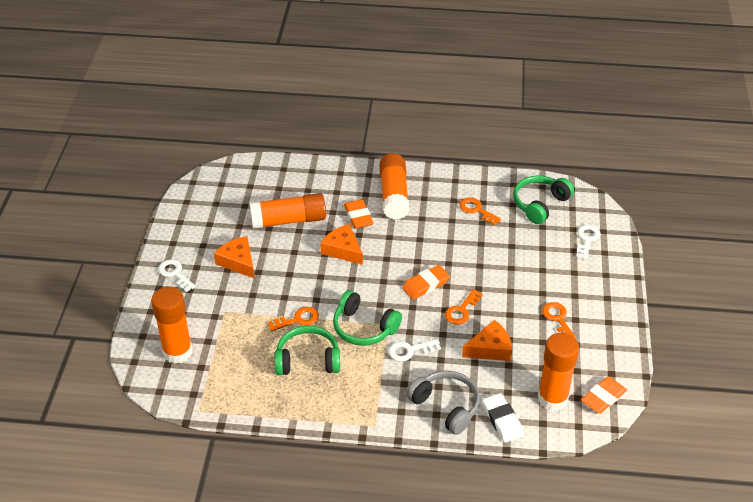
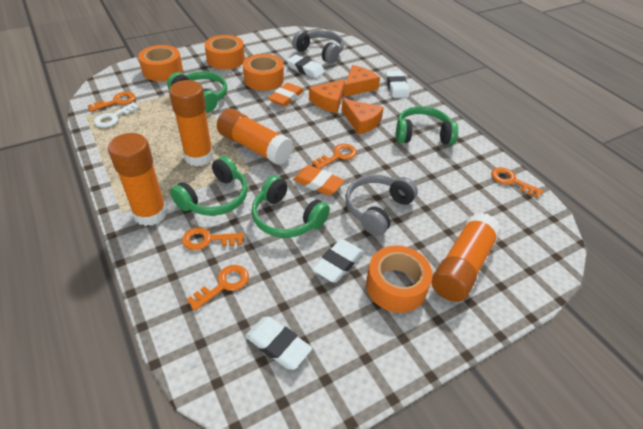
green headphones: 3 -> 4
grey headphones: 1 -> 2
orange eraser: 3 -> 2
orange key: 4 -> 5
orange tape: 0 -> 4
white eraser: 1 -> 4
white key: 3 -> 1

